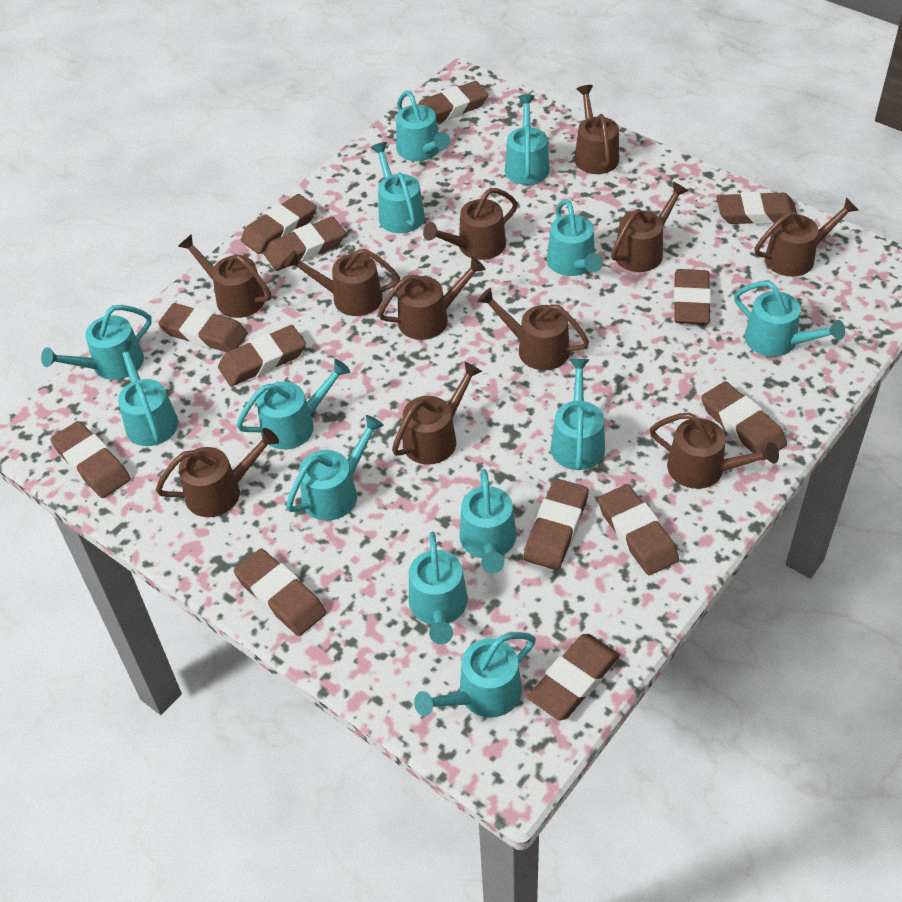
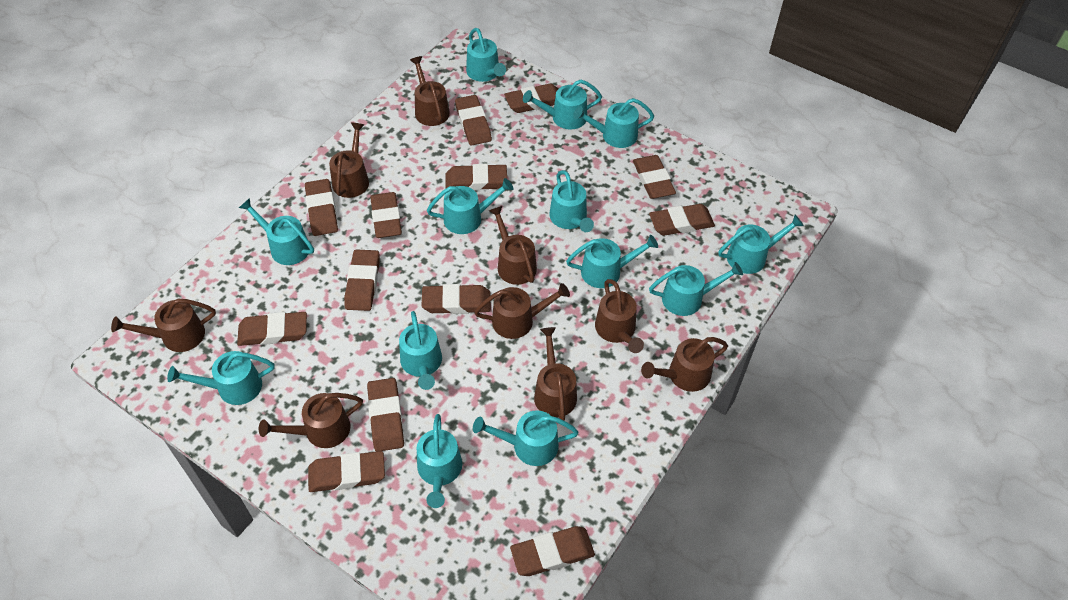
brown watering can: 11 -> 9

